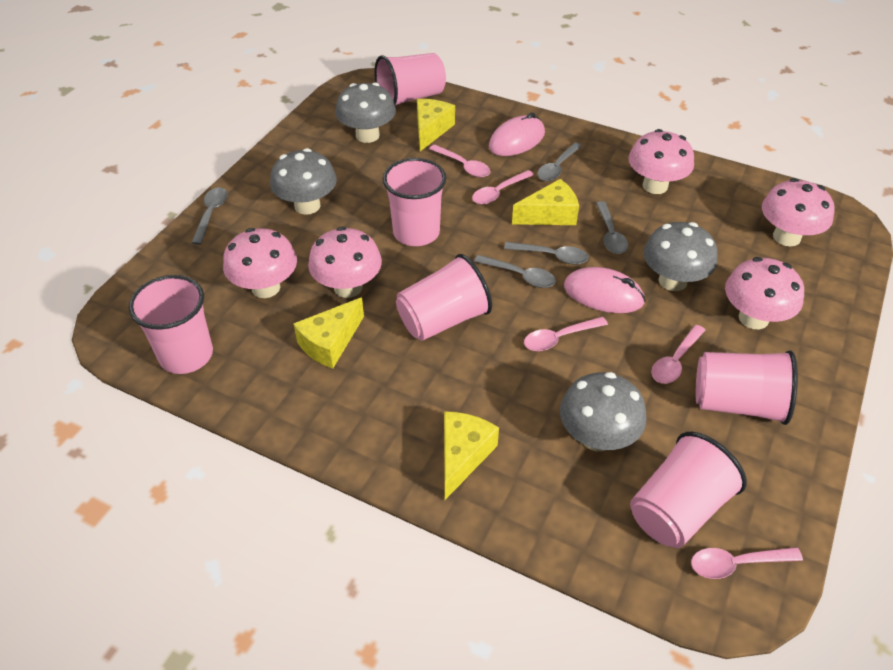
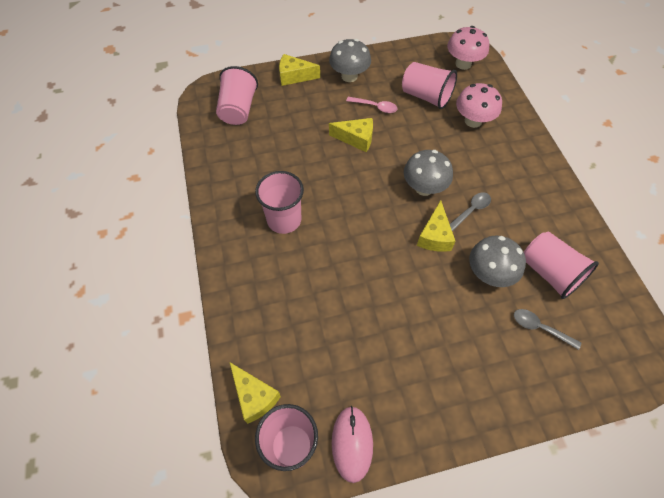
grey mushroom: 4 -> 3
grey spoon: 5 -> 2
pink cup: 6 -> 5
pink mouse: 2 -> 1
pink mushroom: 5 -> 2
pink spoon: 5 -> 1

